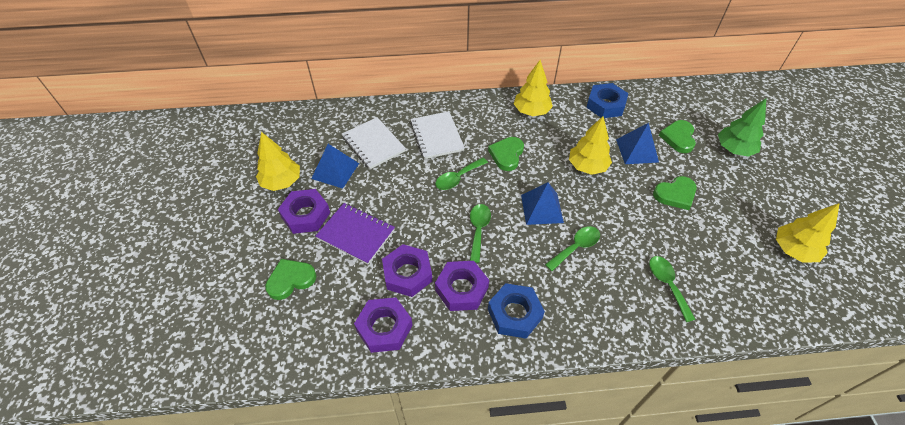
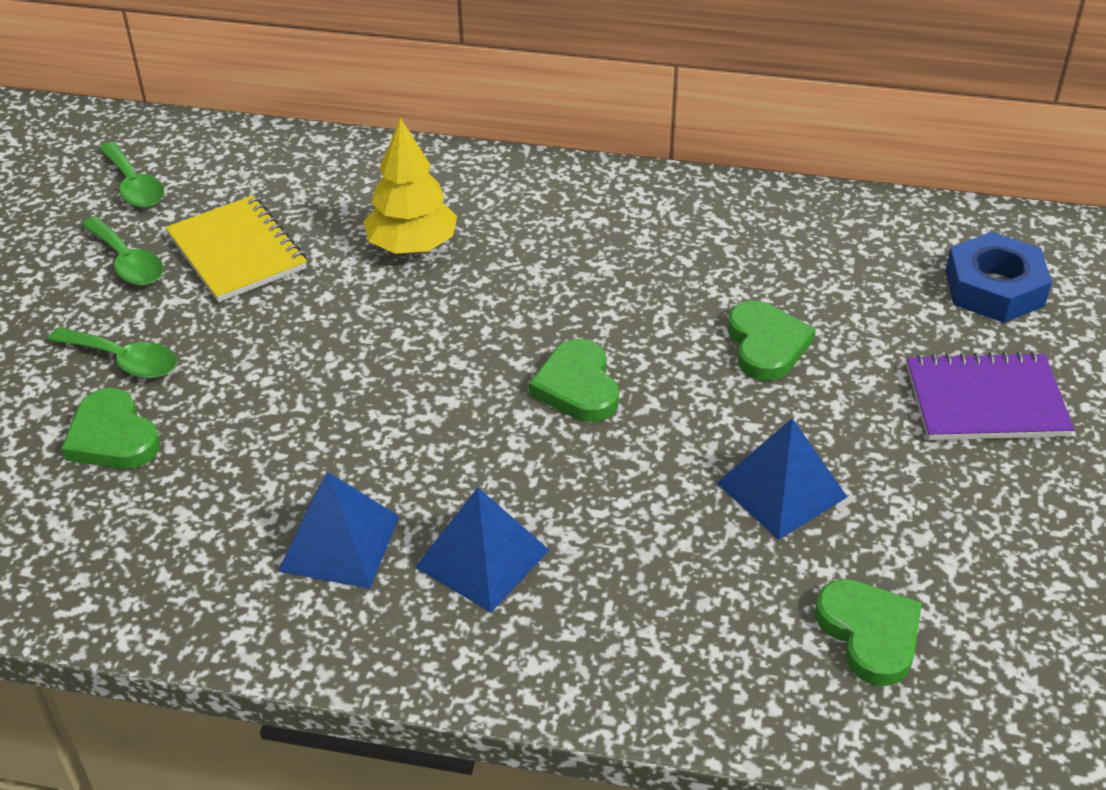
blue nut: 2 -> 1
green spoon: 4 -> 3
green tree: 1 -> 0
purple nut: 4 -> 0
white notebook: 2 -> 0
yellow notebook: 0 -> 1
yellow tree: 4 -> 1

